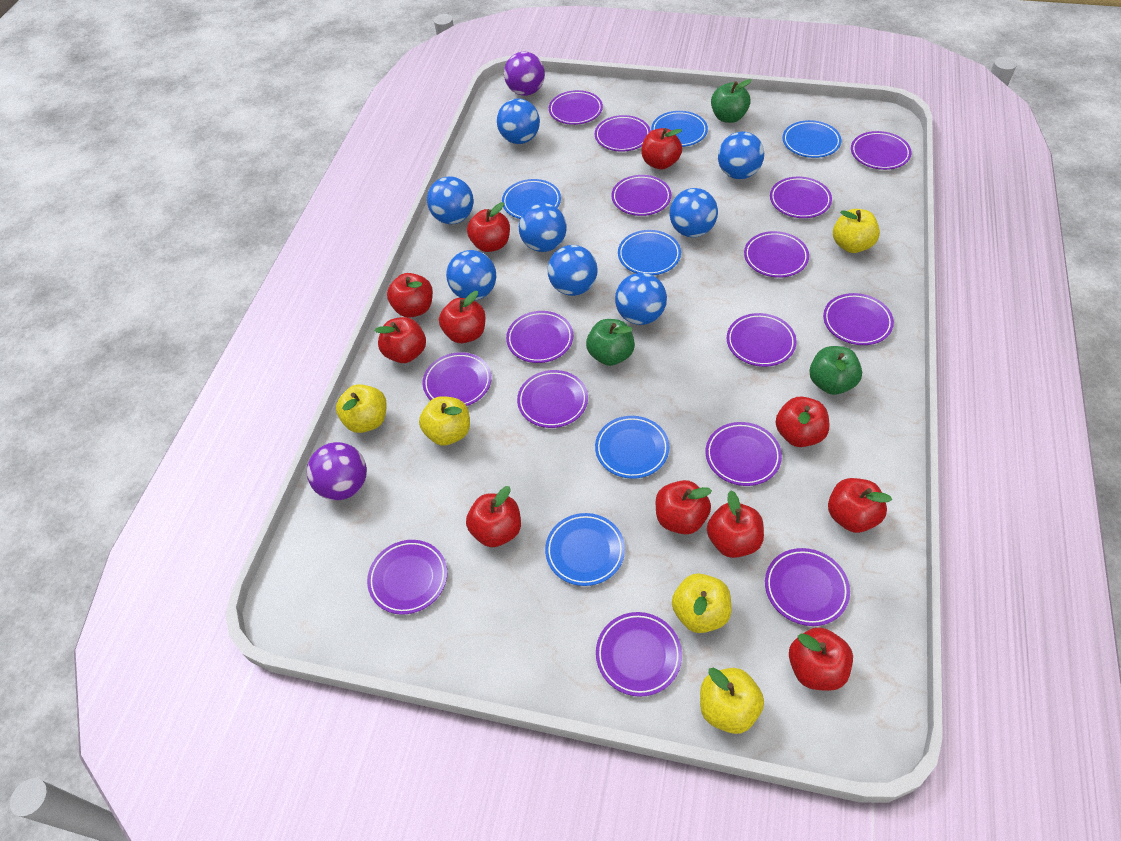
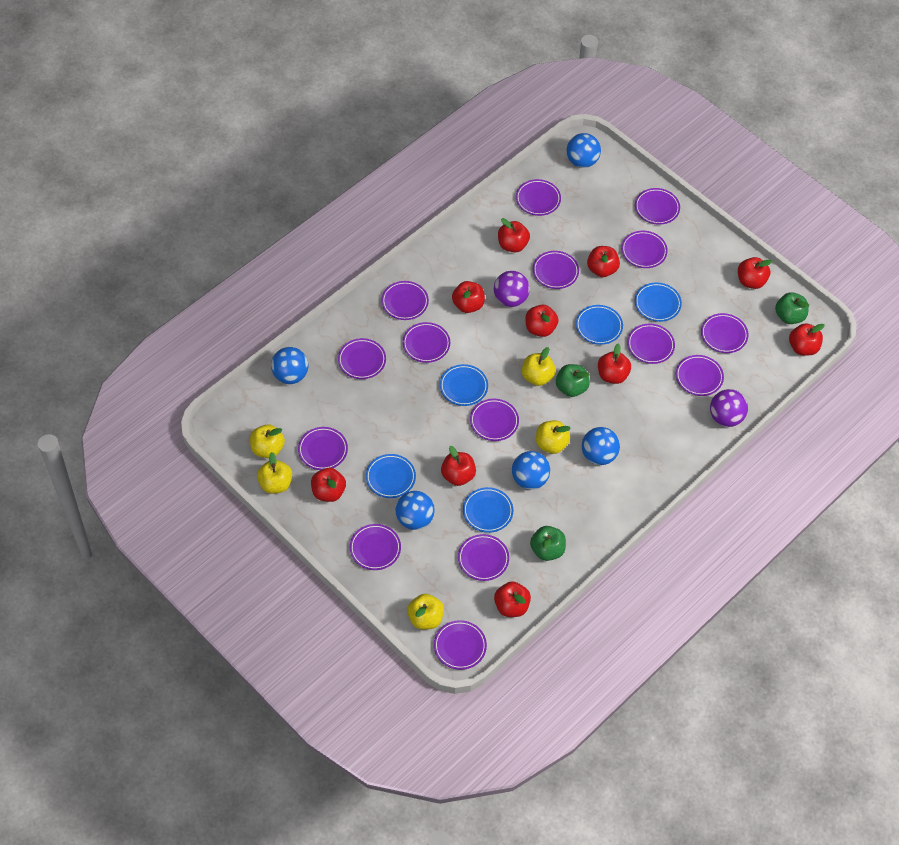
blue ball: 8 -> 5
blue plate: 6 -> 5
red apple: 11 -> 10

